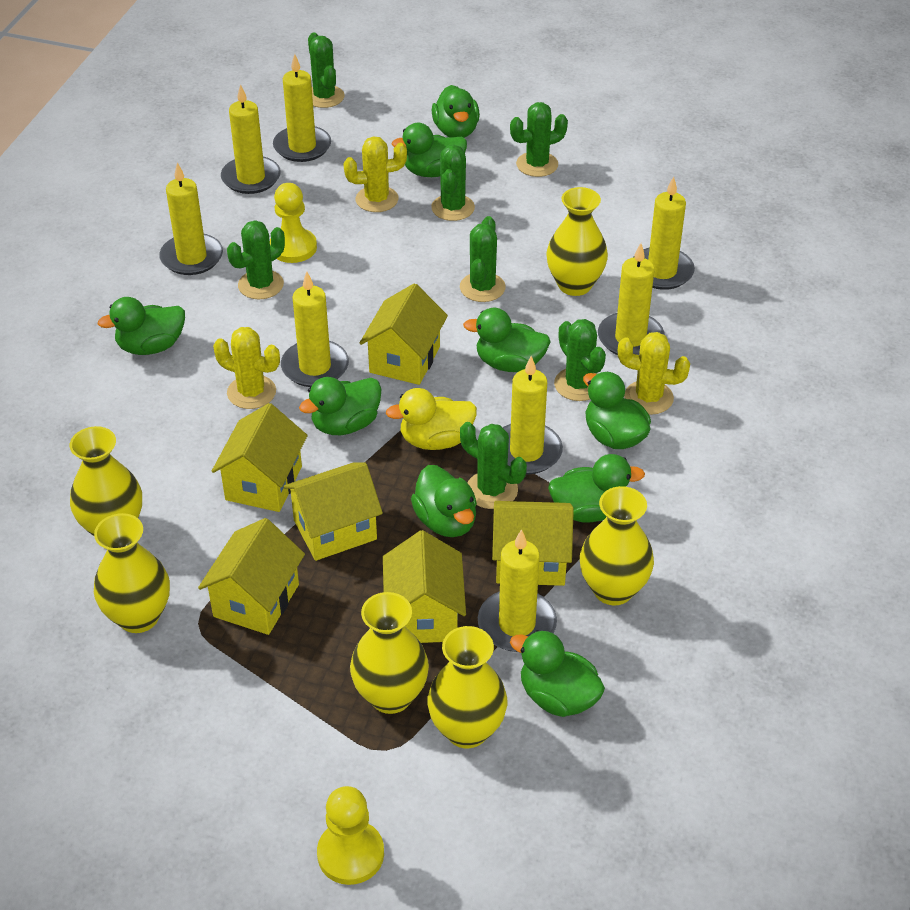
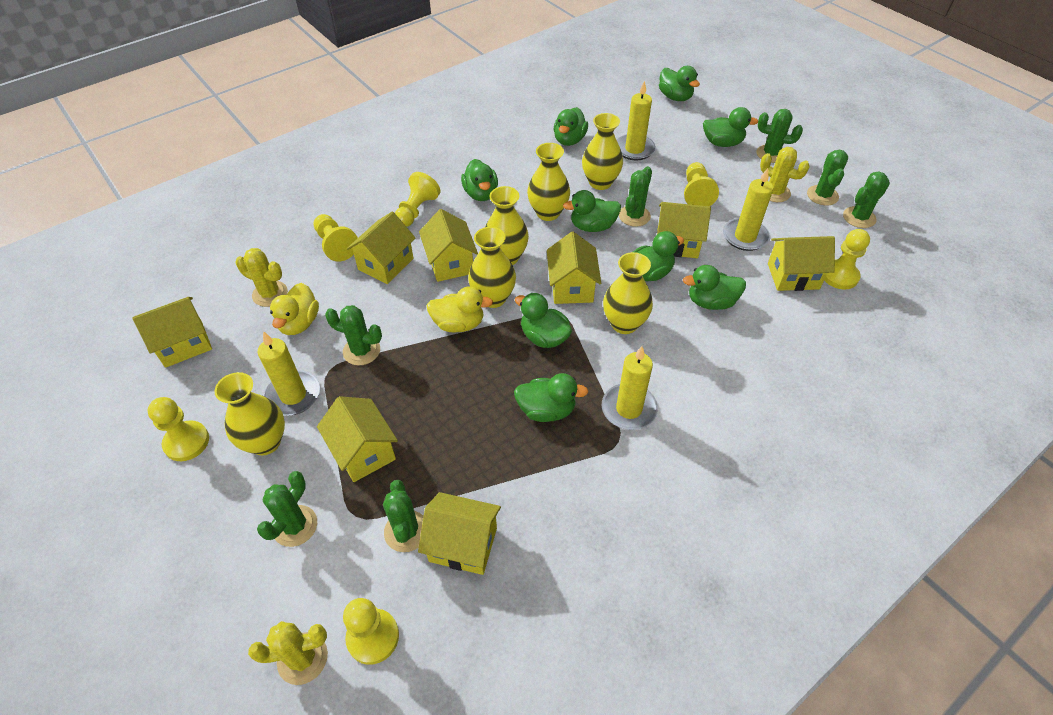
yellow candle: 8 -> 4
yellow duck: 1 -> 2
yellow house: 6 -> 8
yellow pawn: 2 -> 6

